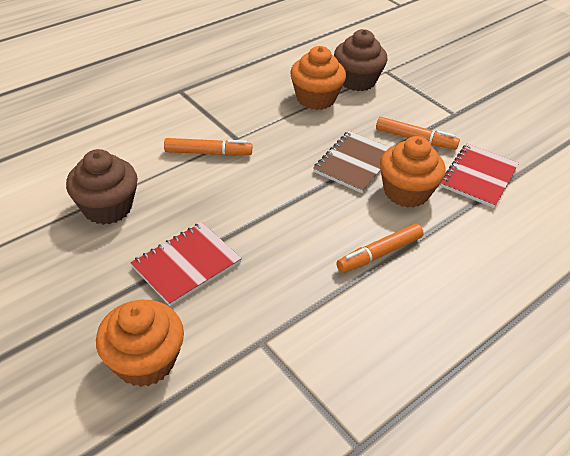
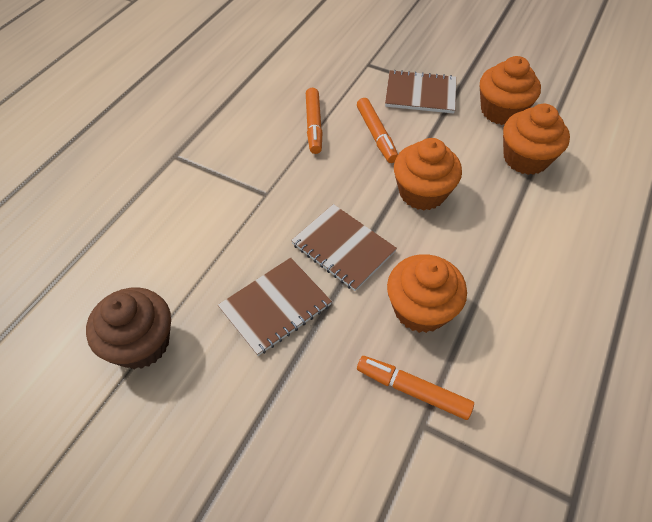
brown cupcake: 2 -> 1
brown notebook: 1 -> 3
orange cupcake: 3 -> 4
red notebook: 2 -> 0

